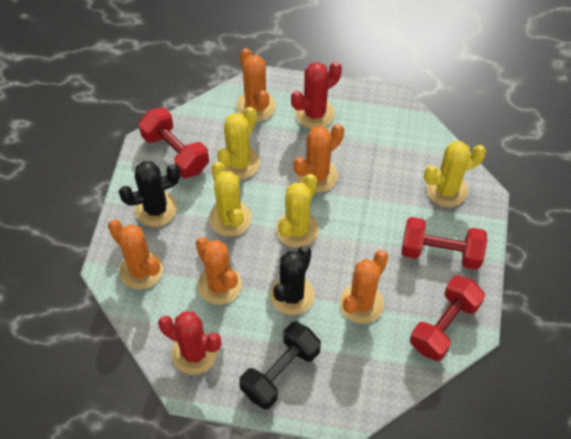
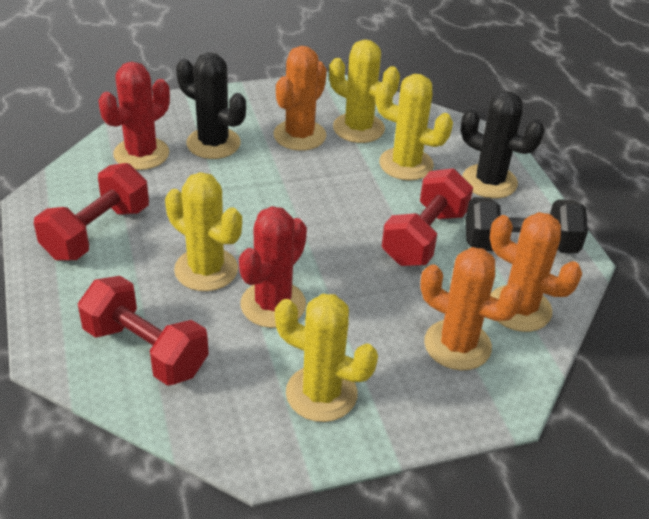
orange cactus: 5 -> 3

